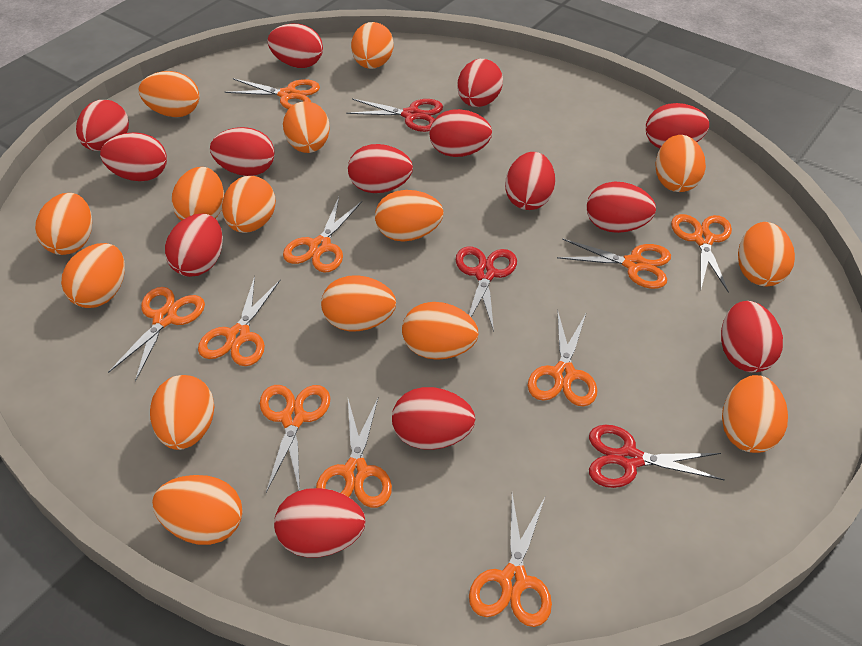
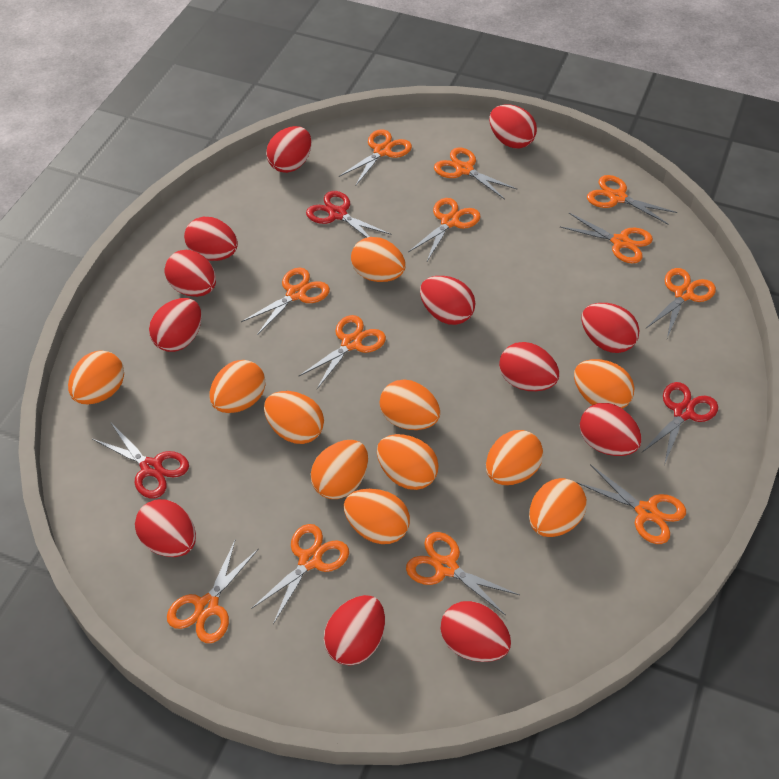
orange egg: 15 -> 11
orange scissors: 10 -> 12
red egg: 14 -> 12

